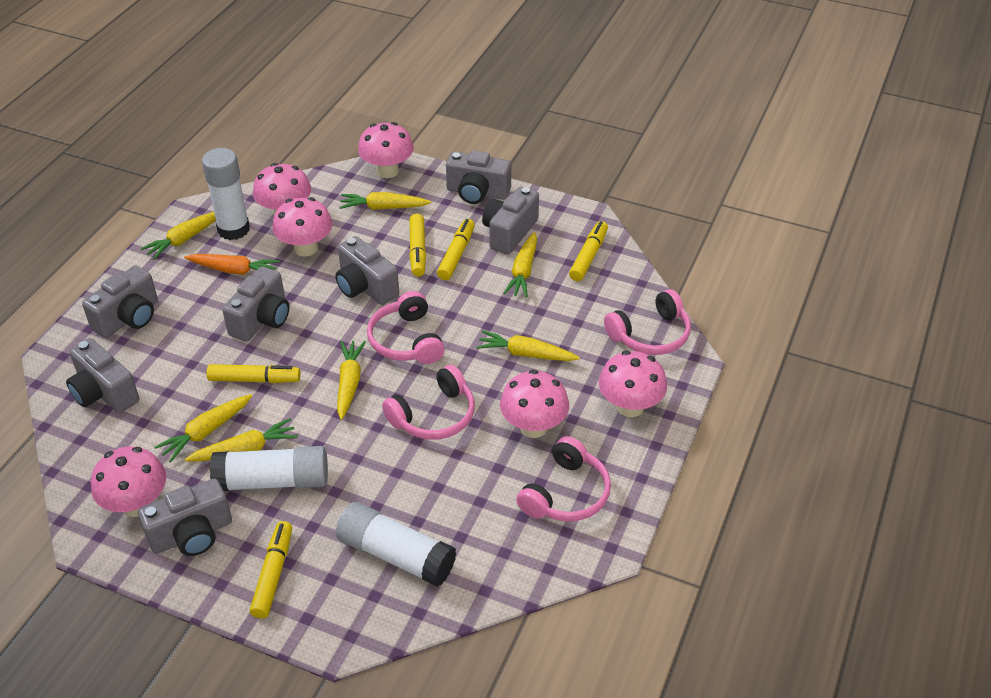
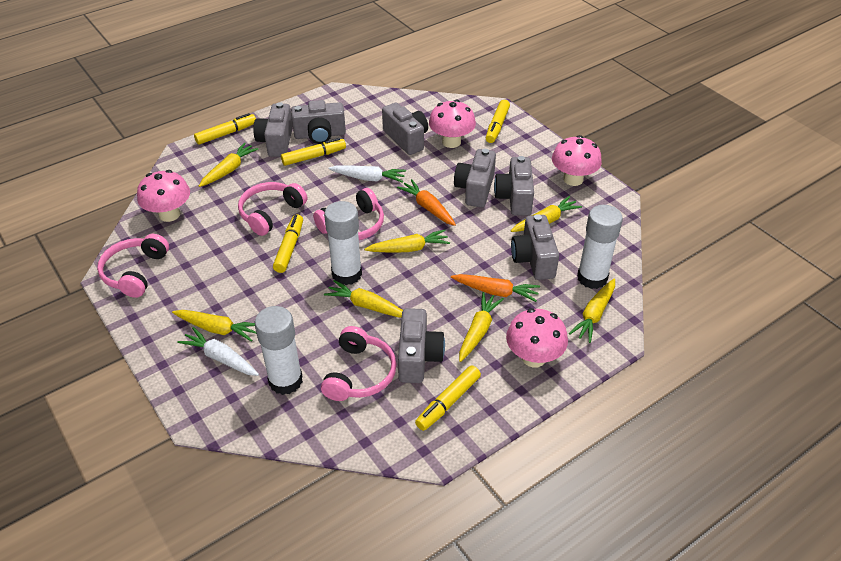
orange carrot: 1 -> 2
pink mushroom: 6 -> 4
white carrot: 0 -> 2

